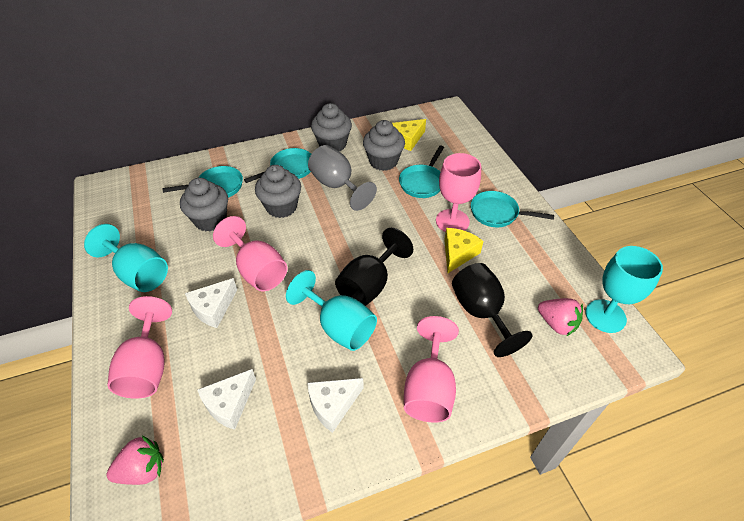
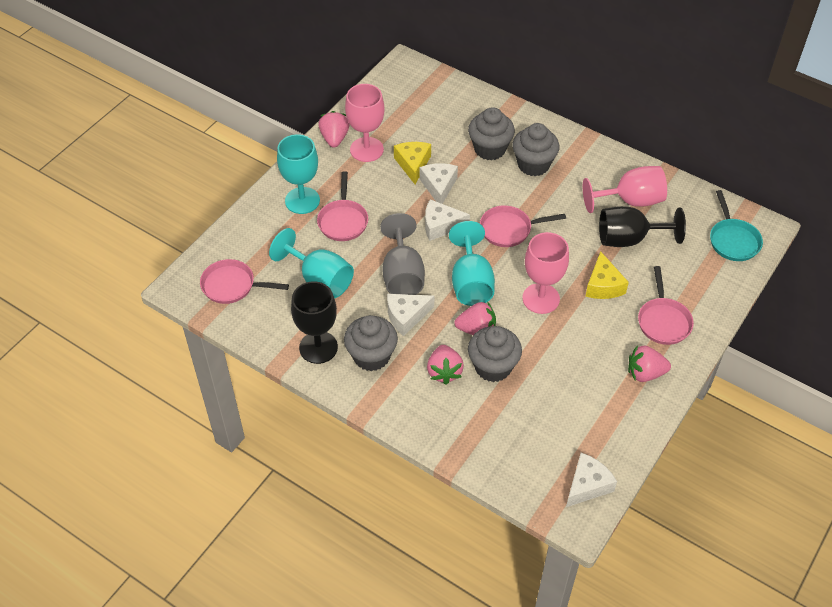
pink goblet: 4 -> 3
pink pan: 0 -> 4
pink strawberry: 2 -> 4
turquoise pan: 4 -> 1
white cheese: 3 -> 4

